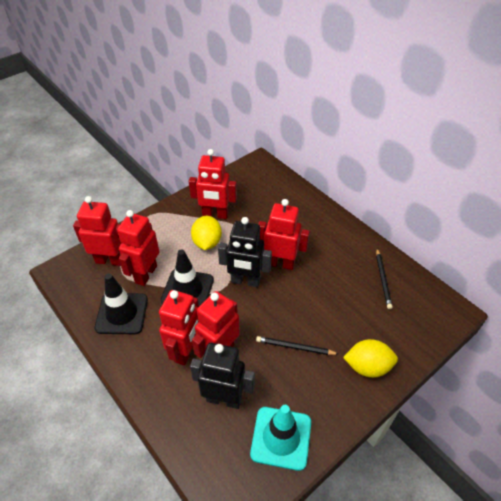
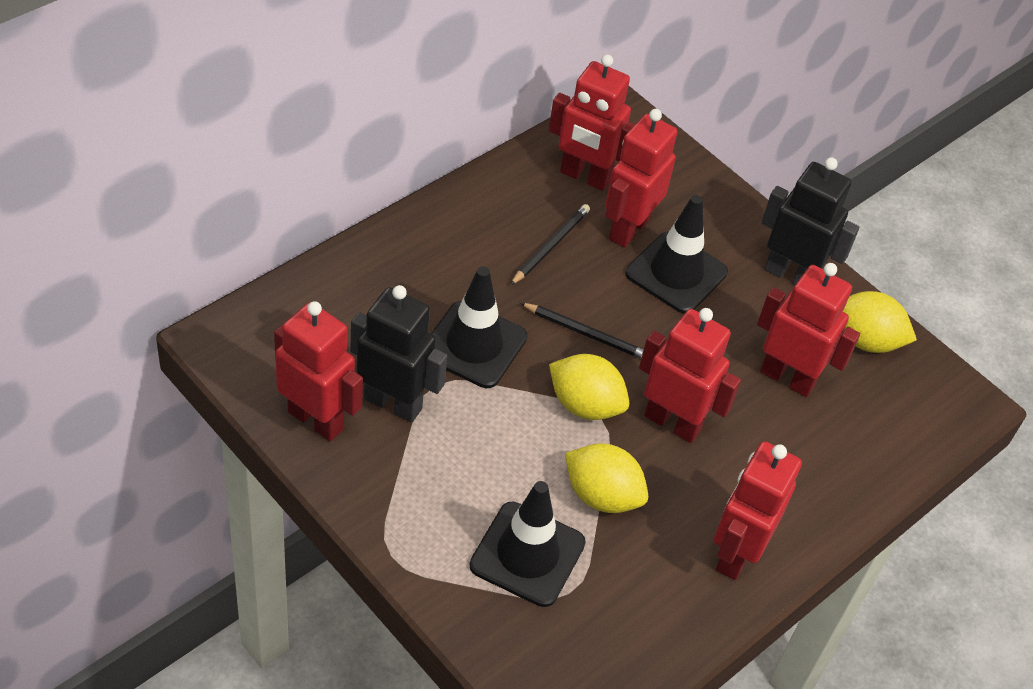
black traffic cone: 2 -> 3
turquoise traffic cone: 1 -> 0
yellow lemon: 2 -> 3

